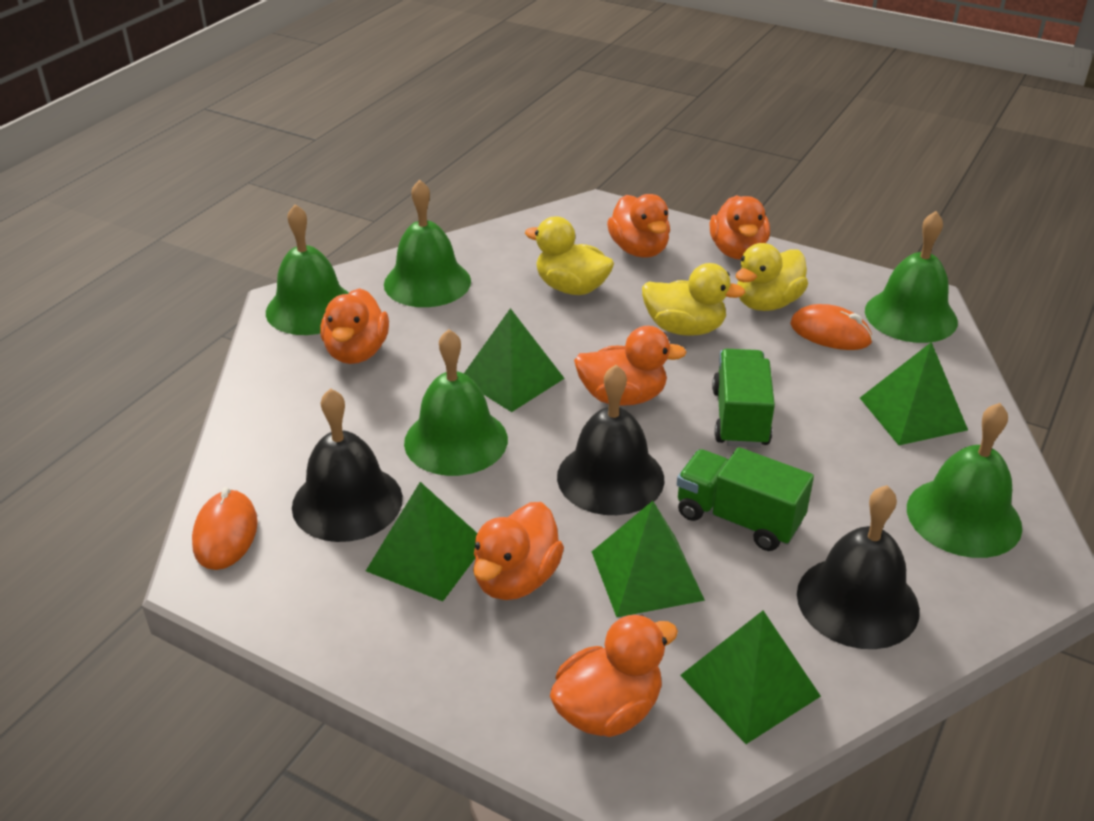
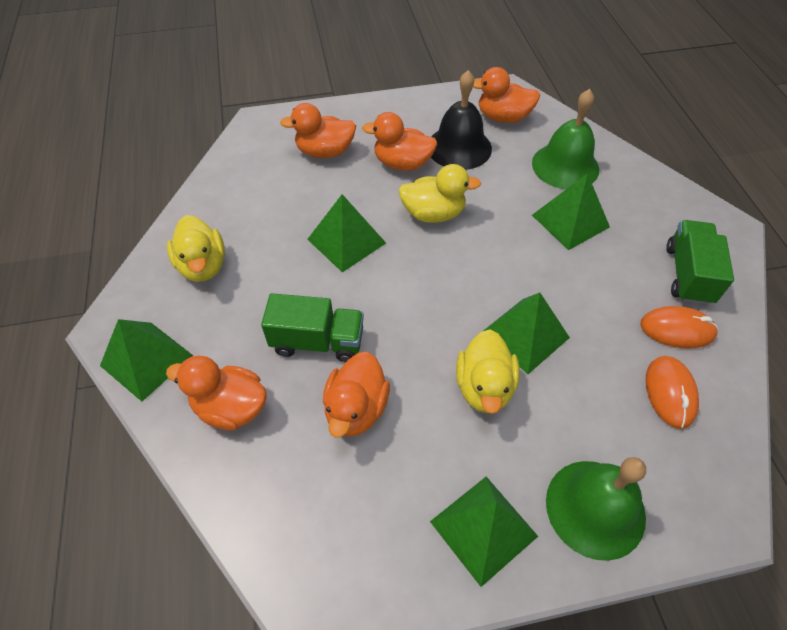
black bell: 3 -> 1
green bell: 5 -> 2
orange duck: 6 -> 5

